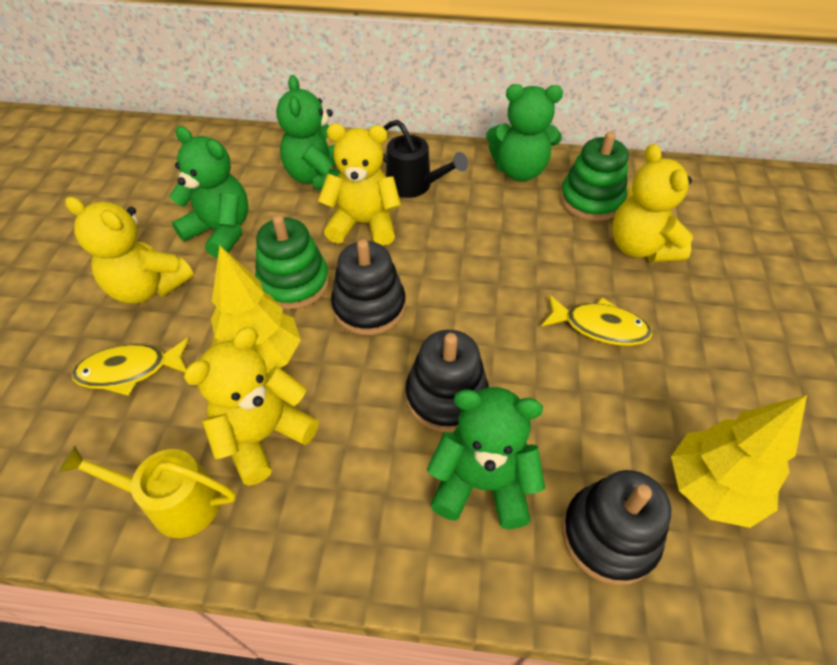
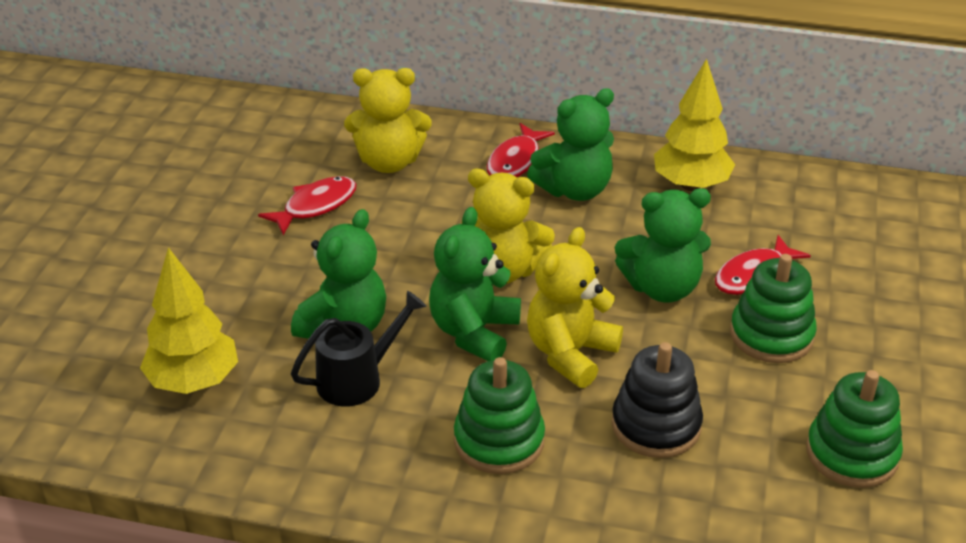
black stacking toy: 3 -> 1
green stacking toy: 2 -> 3
red fish: 0 -> 3
yellow fish: 2 -> 0
yellow teddy bear: 4 -> 3
yellow watering can: 1 -> 0

